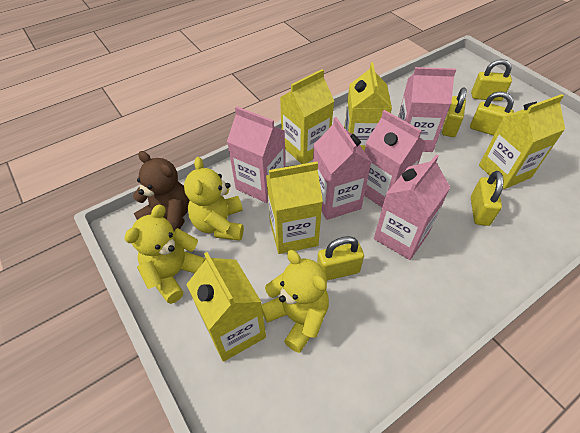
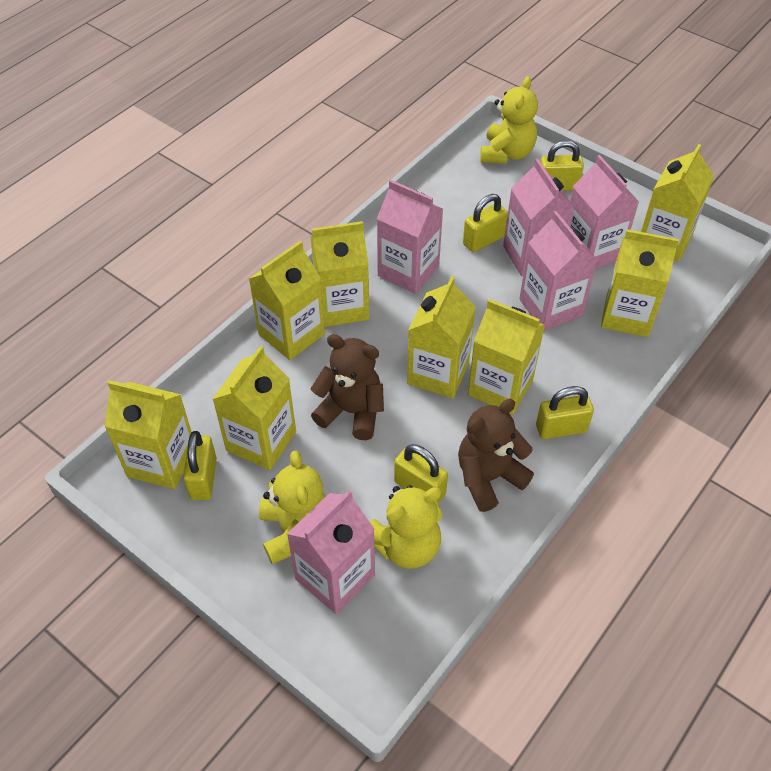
brown teddy bear: 1 -> 2
yellow carton: 5 -> 8

